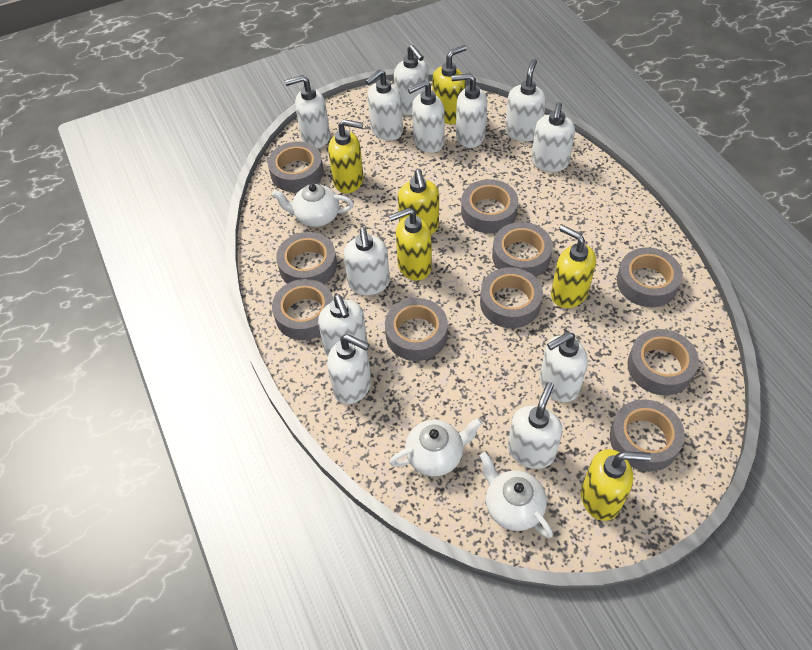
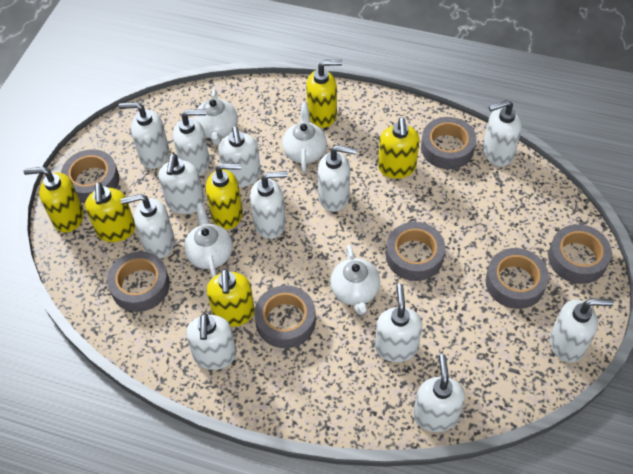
grey tape: 10 -> 7
white teapot: 3 -> 4

